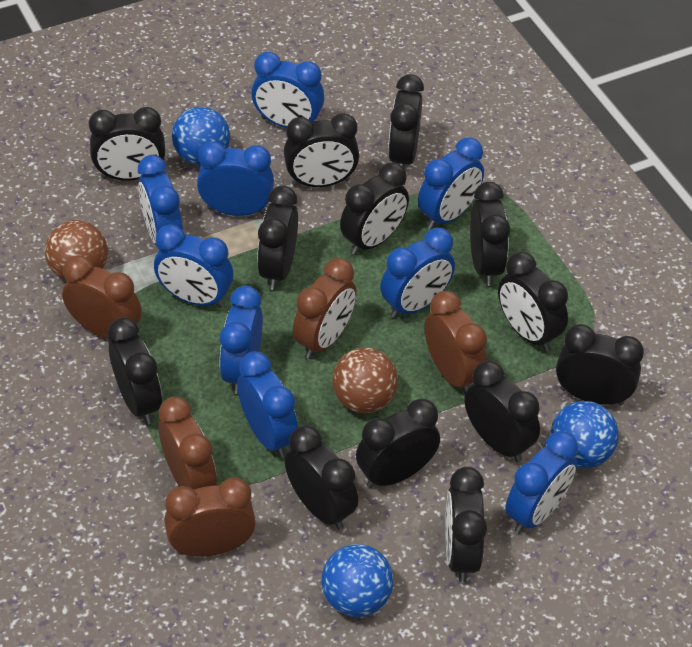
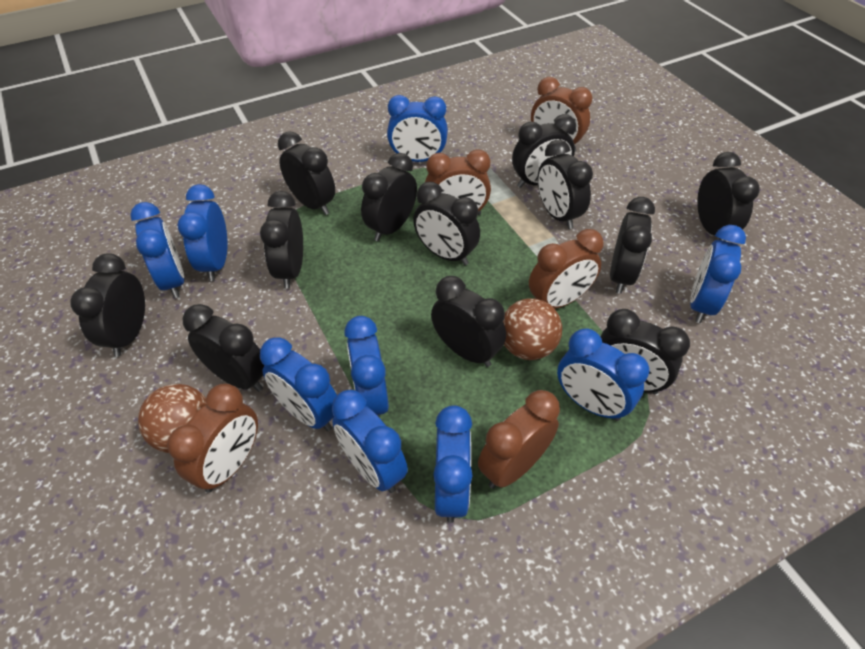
black clock: 13 -> 12
blue ball: 3 -> 0

